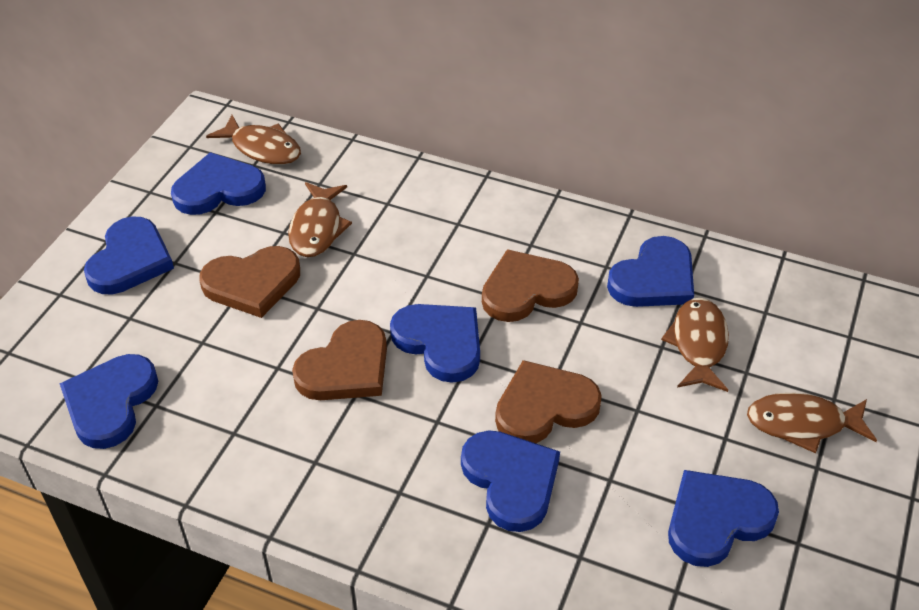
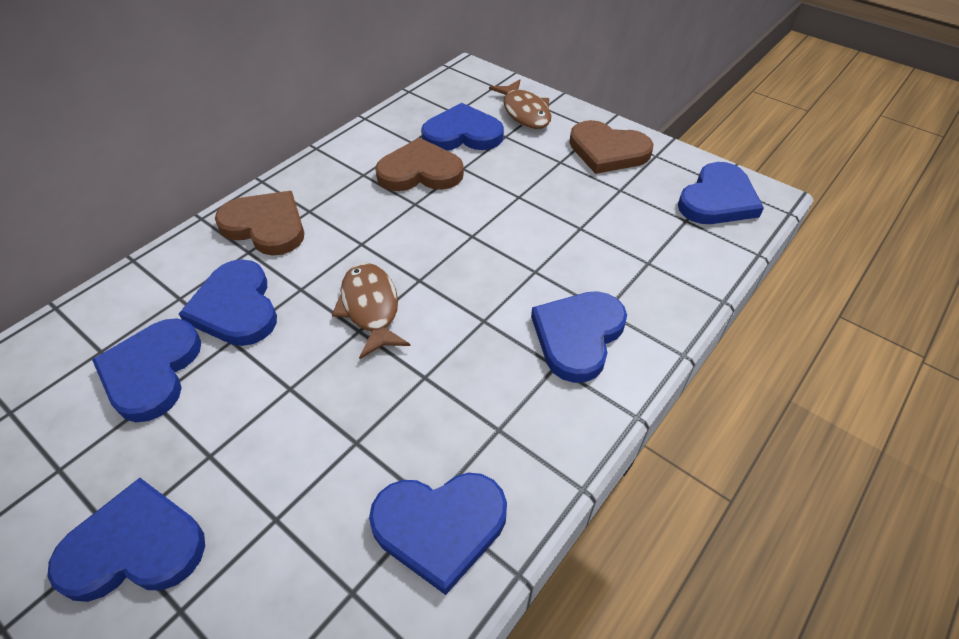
brown fish: 4 -> 2
brown heart: 4 -> 3

